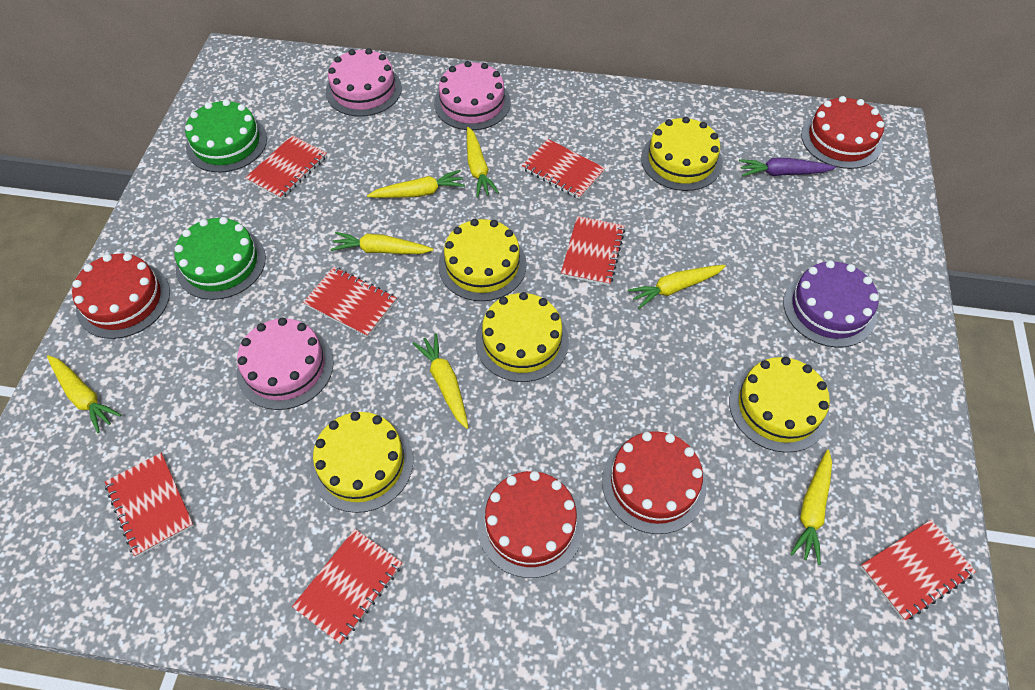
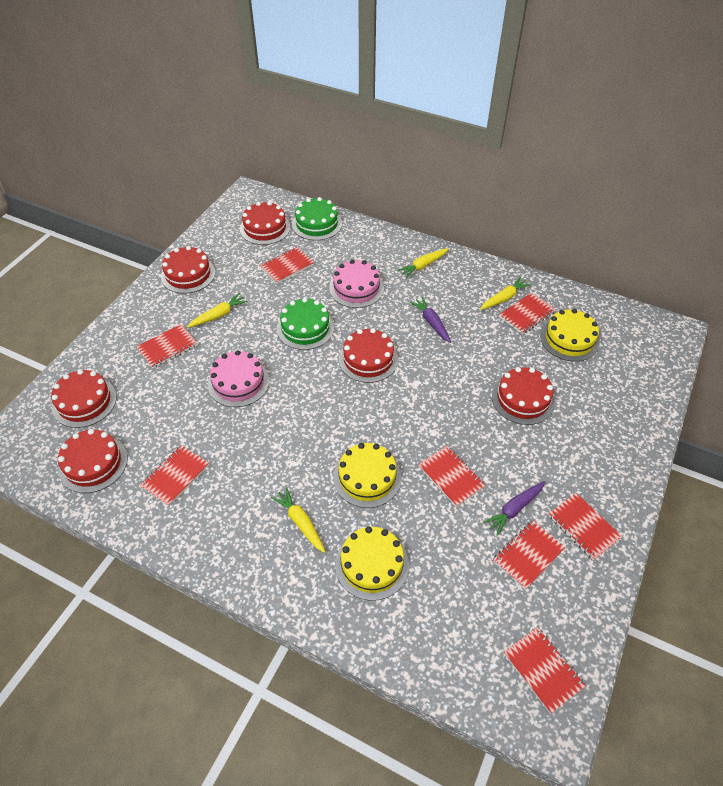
pink cake: 3 -> 2
purple cake: 1 -> 0
purple carrot: 1 -> 2
red cake: 4 -> 6
red notebook: 7 -> 8
yellow cake: 5 -> 3
yellow carrot: 7 -> 4

